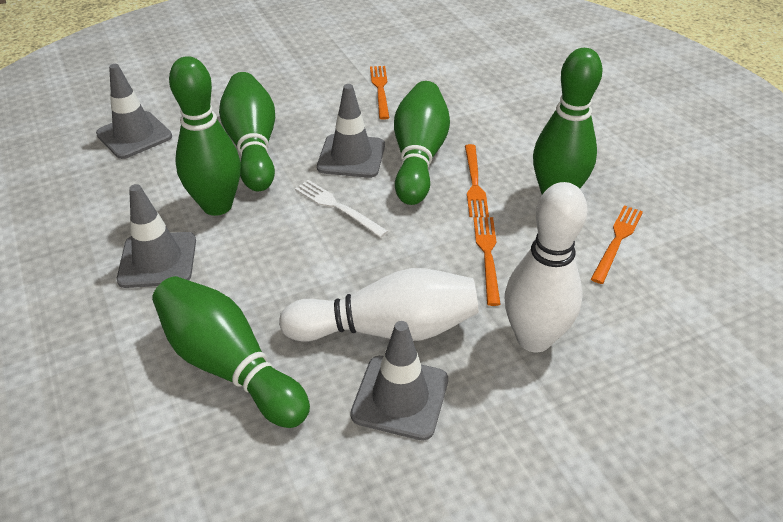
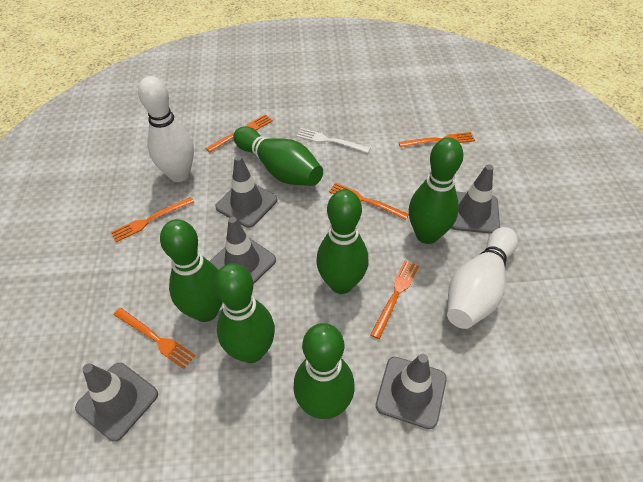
green bowling pin: 5 -> 6
grey traffic cone: 4 -> 5
orange fork: 4 -> 6

